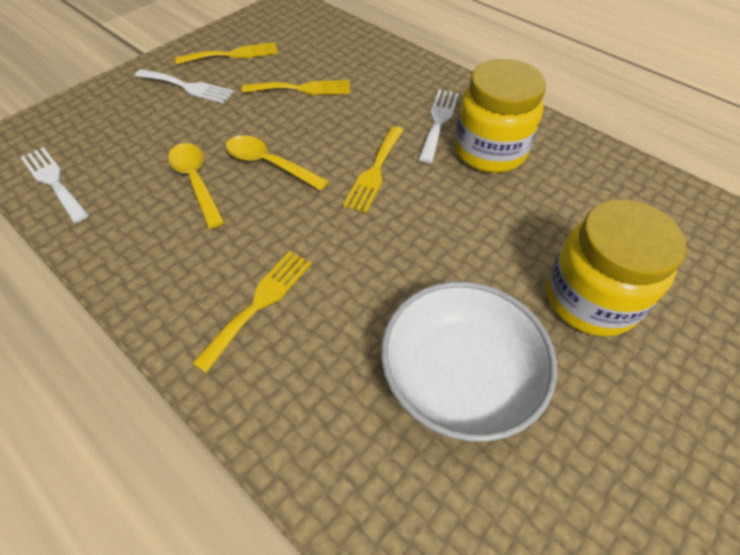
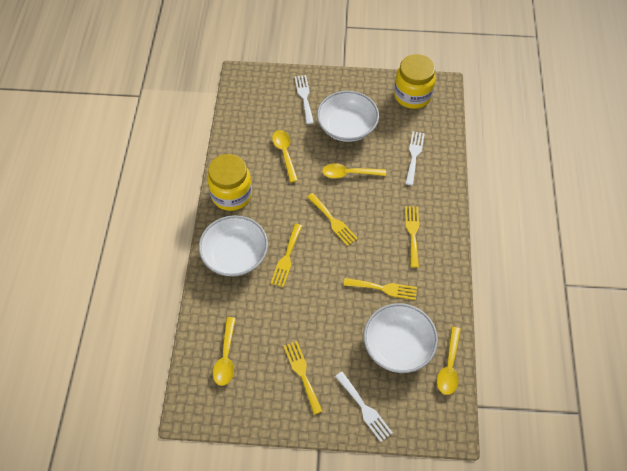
white bowl: 1 -> 3
yellow fork: 4 -> 5
yellow spoon: 2 -> 4

